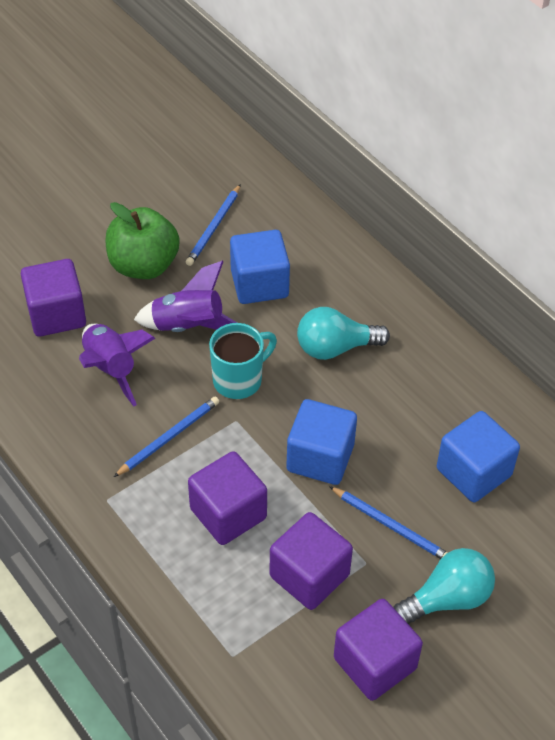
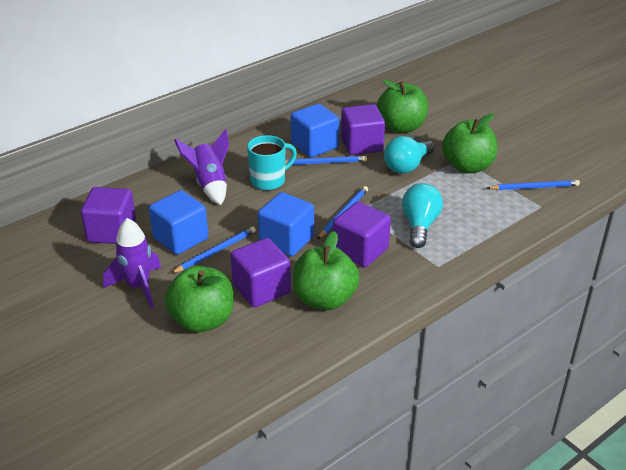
blue pencil: 3 -> 4
green apple: 1 -> 4

